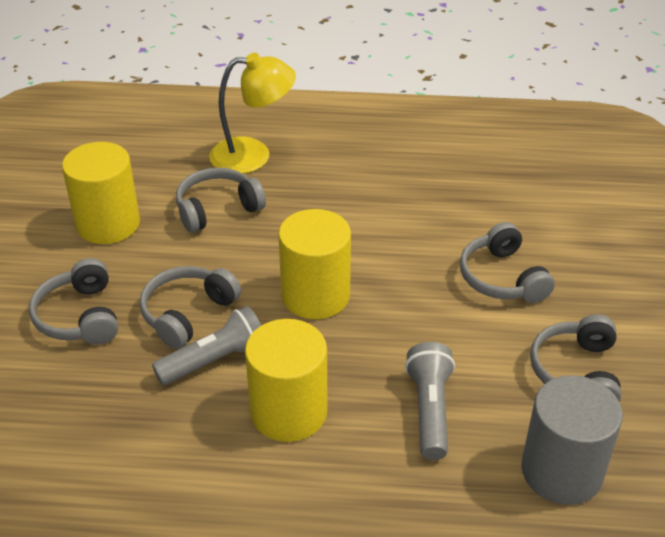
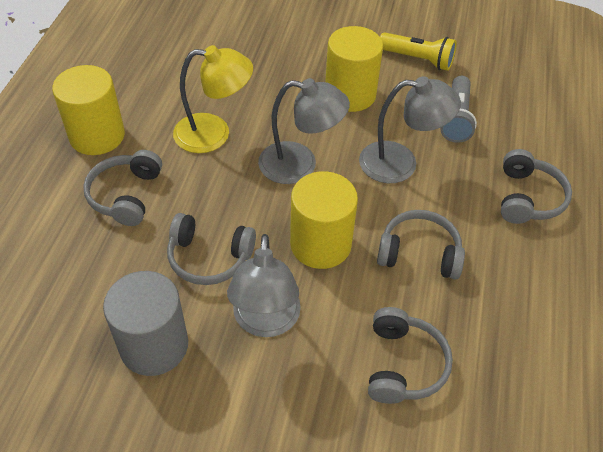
grey flashlight: 2 -> 1
grey lamp: 0 -> 3
yellow flashlight: 0 -> 1

